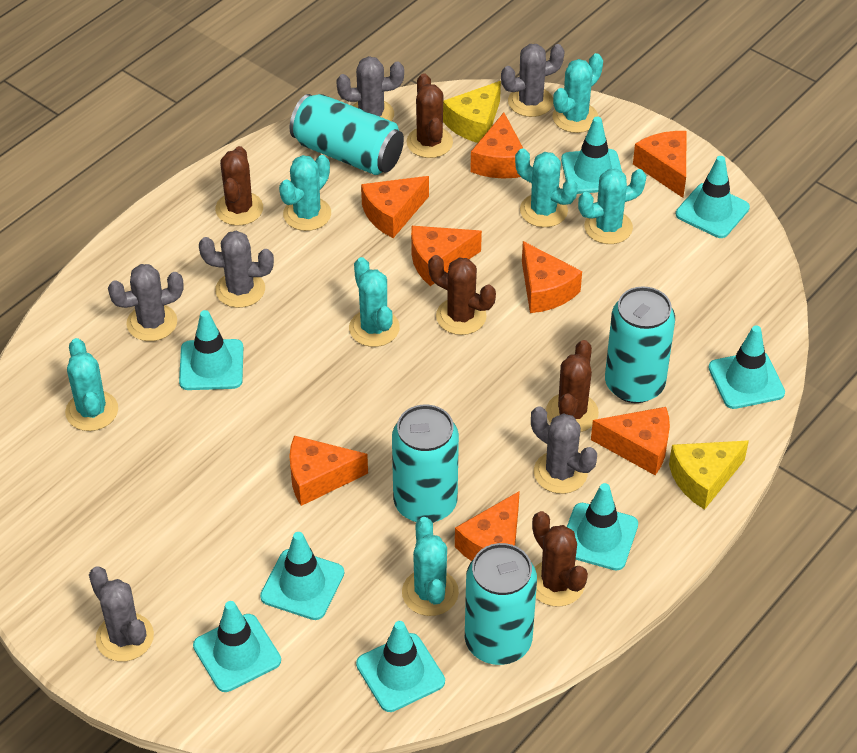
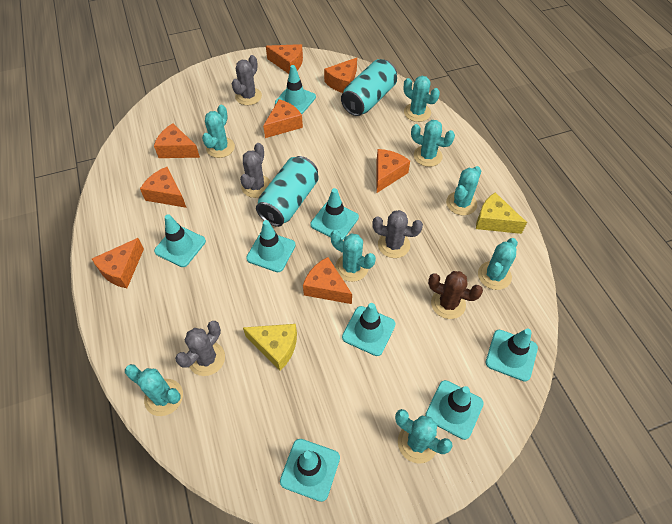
brown cactus: 5 -> 1
grey cactus: 6 -> 4
turquoise cactus: 7 -> 8
turquoise can: 4 -> 2

